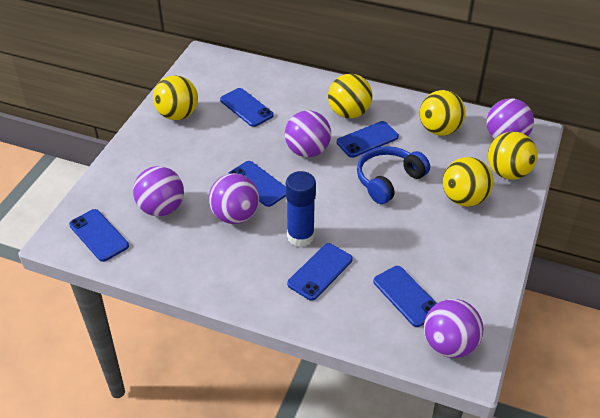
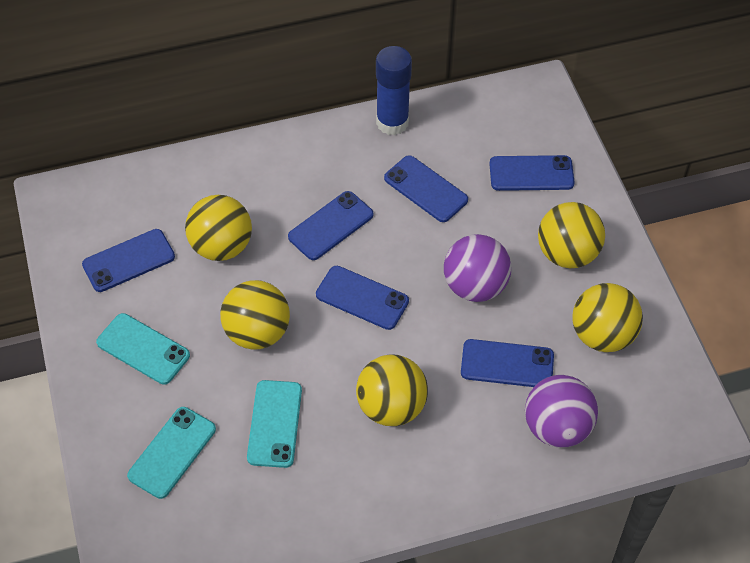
blue headphones: 1 -> 0
purple ball: 5 -> 2
turquoise phone: 0 -> 3

